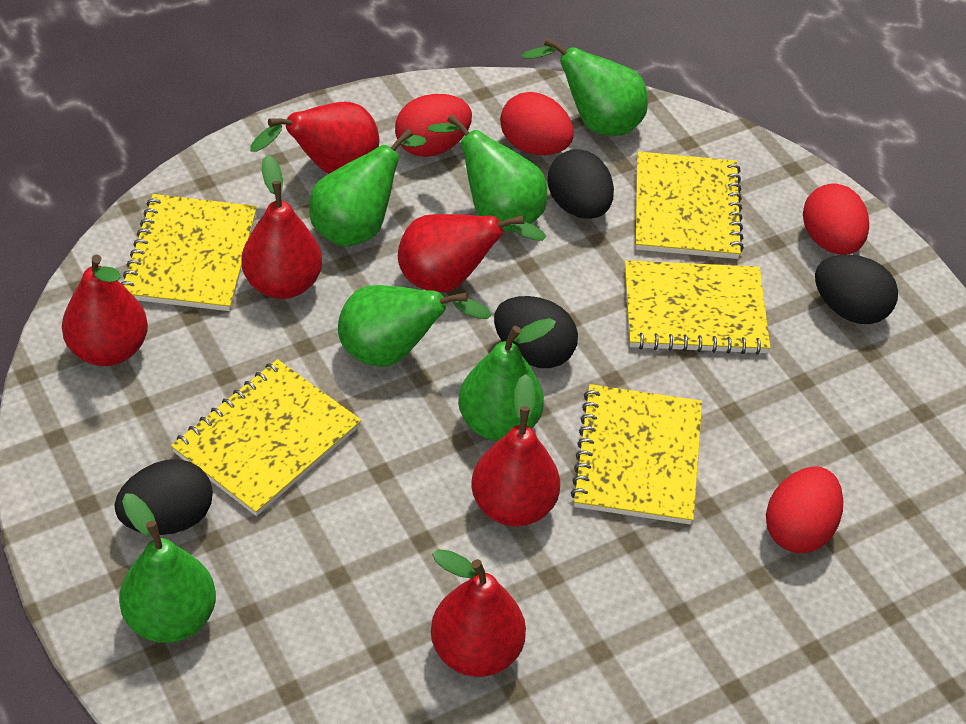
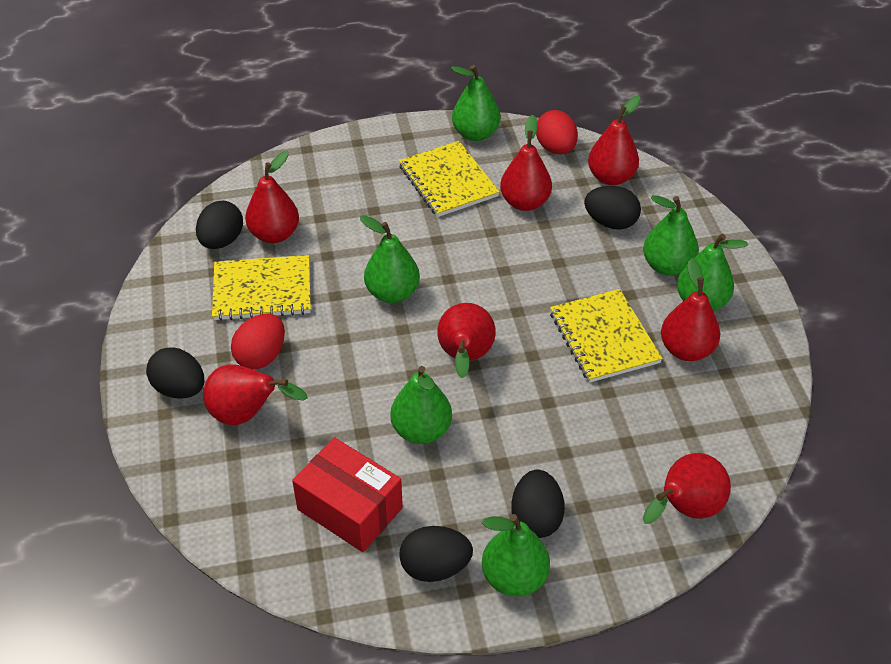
black egg: 4 -> 5
red box: 0 -> 1
red egg: 4 -> 2
red pear: 6 -> 7
yellow notebook: 5 -> 3

